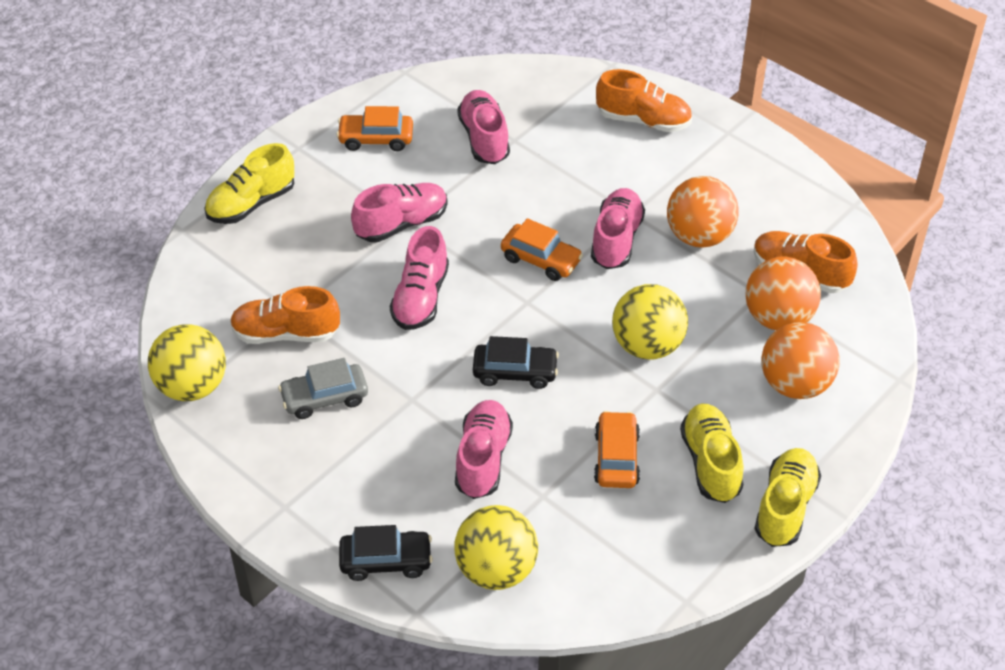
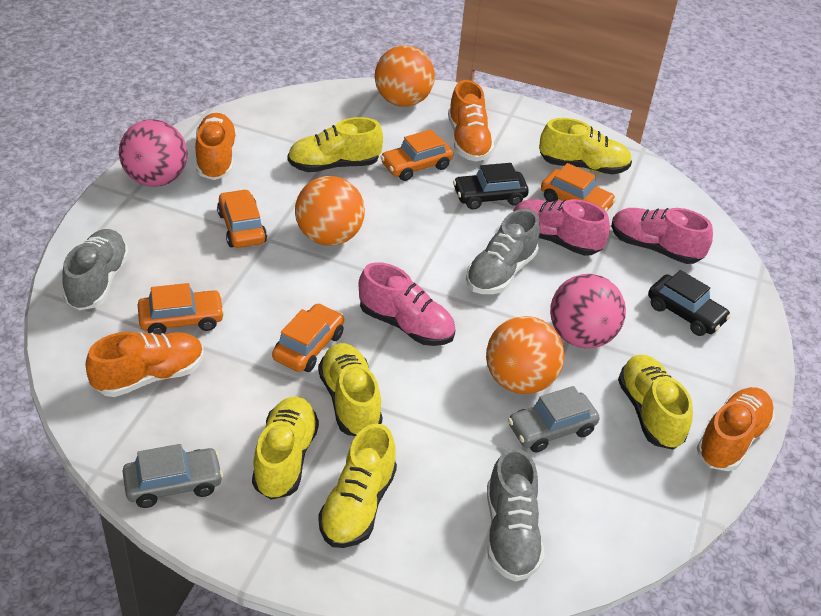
grey car: 1 -> 2
grey shoe: 0 -> 3
orange car: 3 -> 5
orange shoe: 3 -> 4
pink ball: 0 -> 2
pink shoe: 5 -> 3
yellow ball: 3 -> 0
yellow shoe: 3 -> 6

